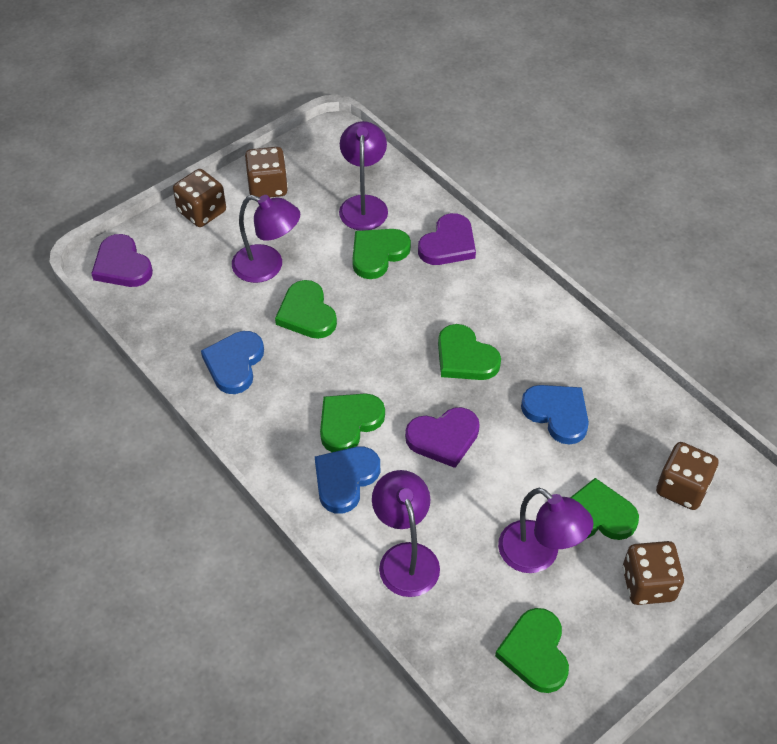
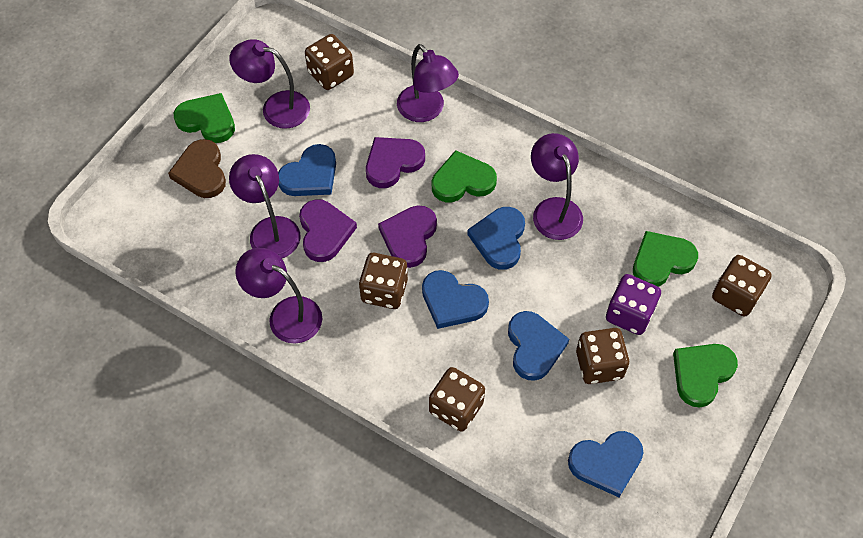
blue heart: 3 -> 5
brown dice: 4 -> 5
brown heart: 0 -> 1
green heart: 6 -> 4
purple dice: 0 -> 1
purple lamp: 4 -> 5

